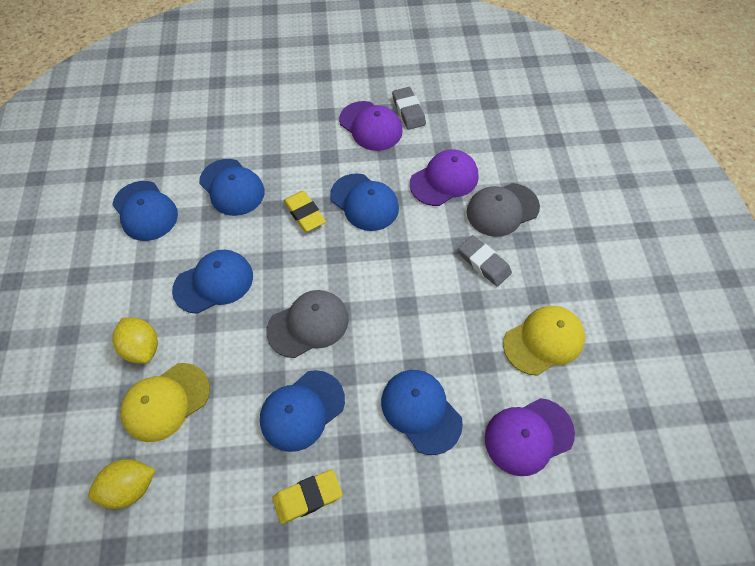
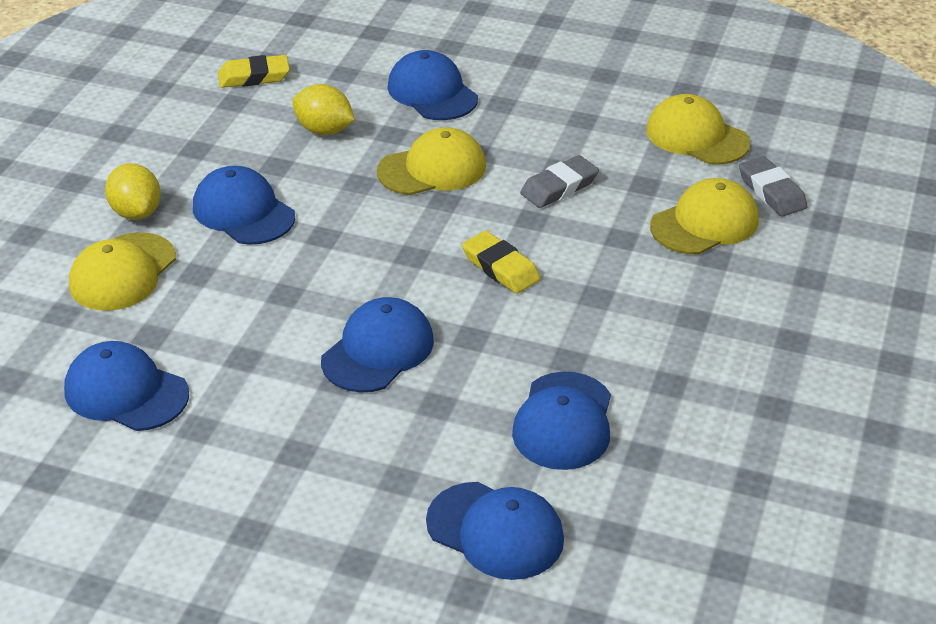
grey cap: 2 -> 0
purple cap: 3 -> 0
yellow cap: 2 -> 4

